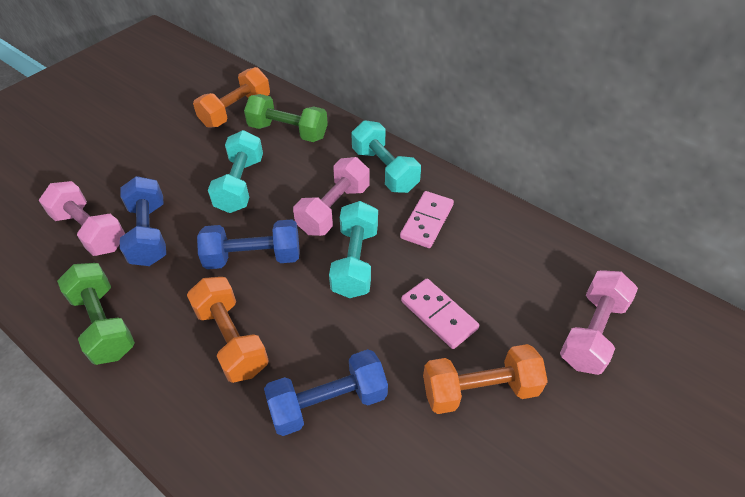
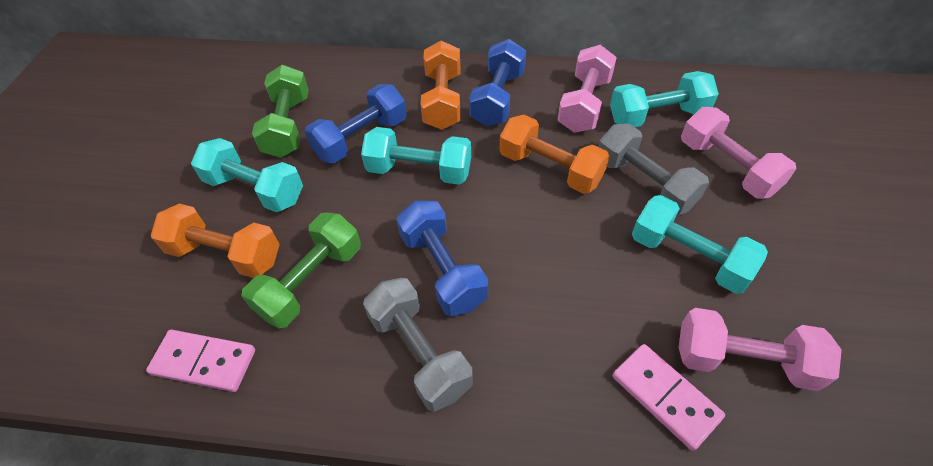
grey dumbbell: 0 -> 2
turquoise dumbbell: 3 -> 4

